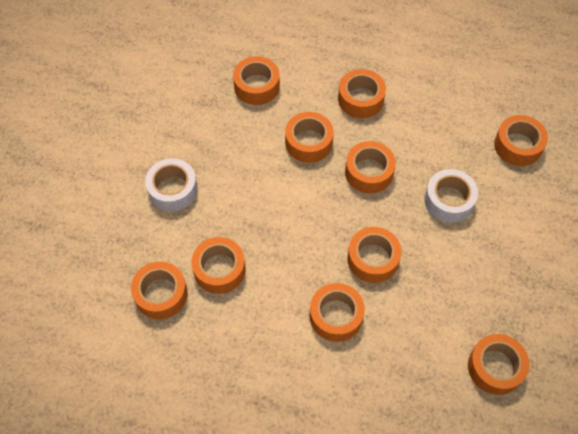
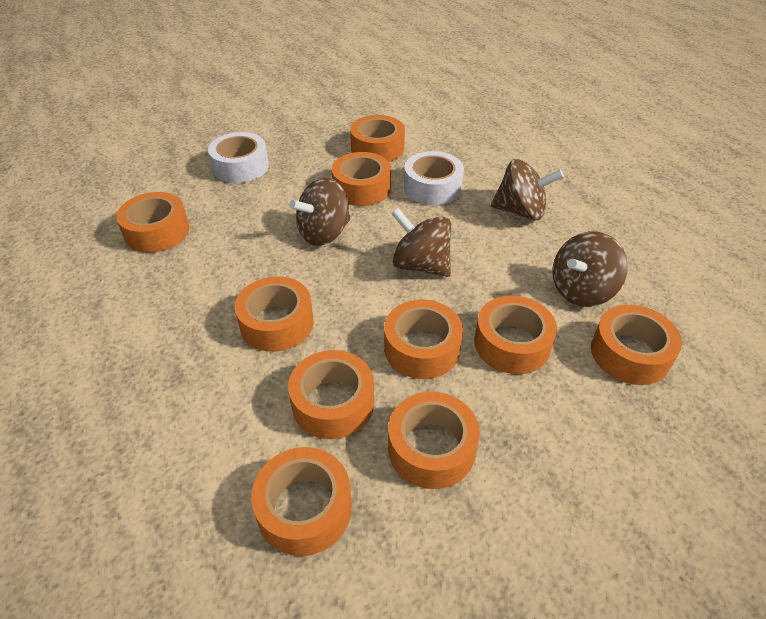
brown spinning top: 0 -> 4

